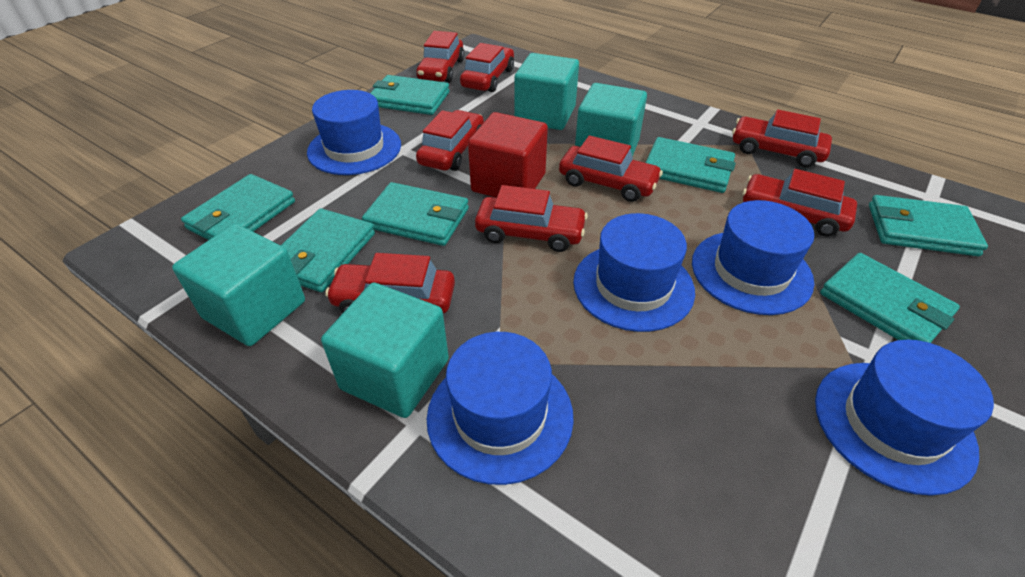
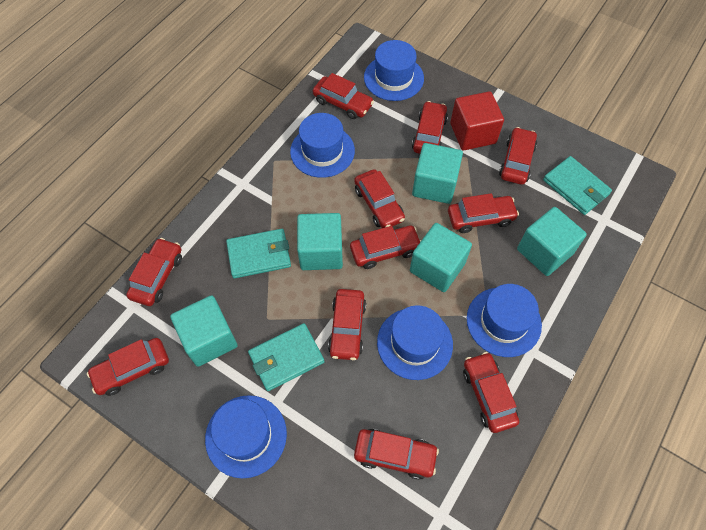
red car: 8 -> 11
turquoise cube: 4 -> 5
turquoise wallet: 7 -> 3

